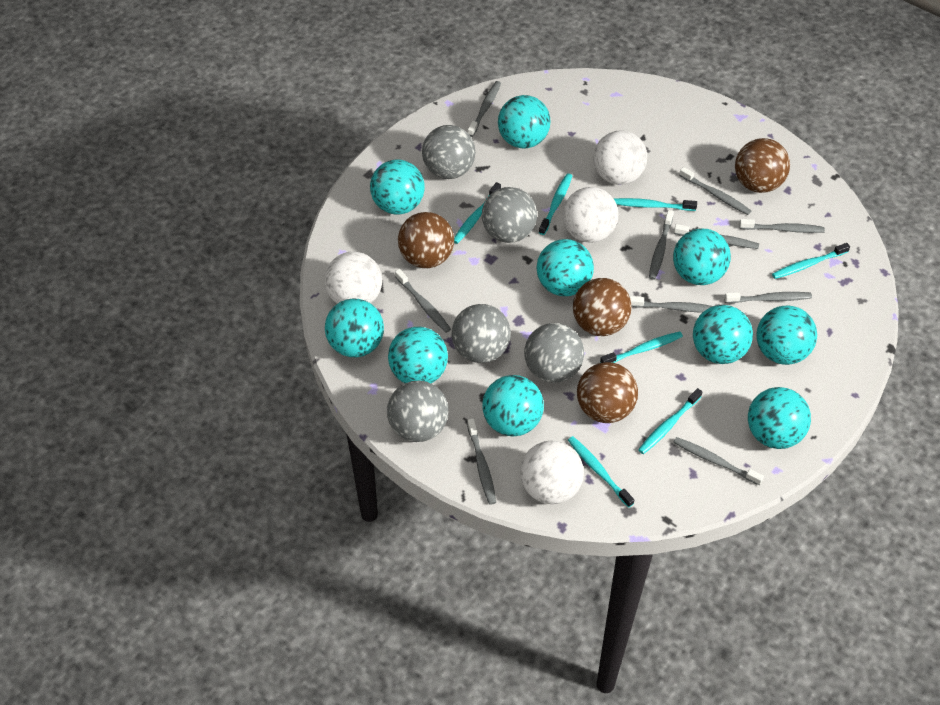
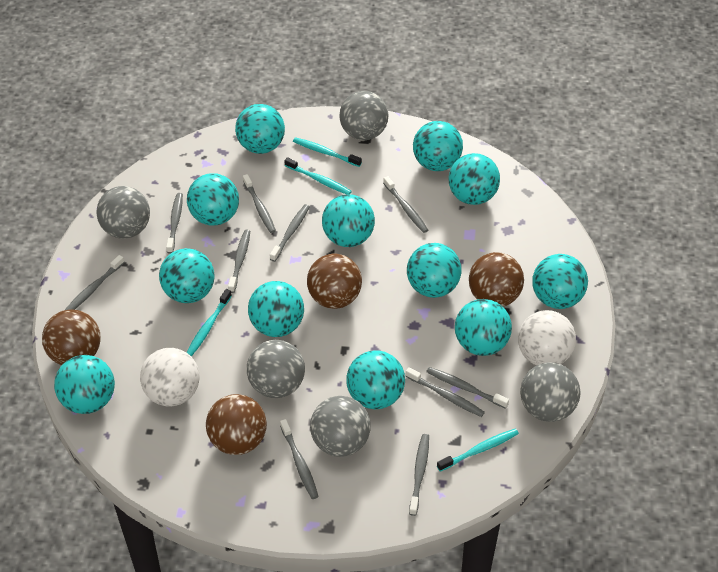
turquoise ball: 10 -> 12
turquoise toothbrush: 7 -> 4
white ball: 4 -> 2

